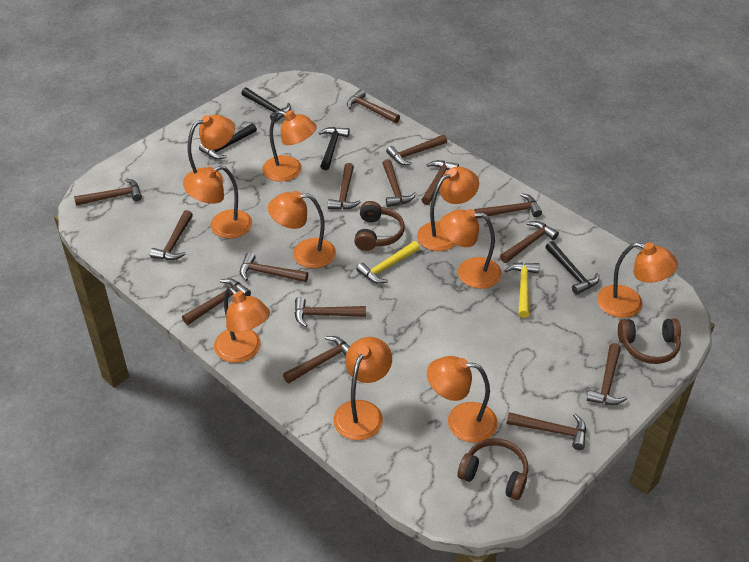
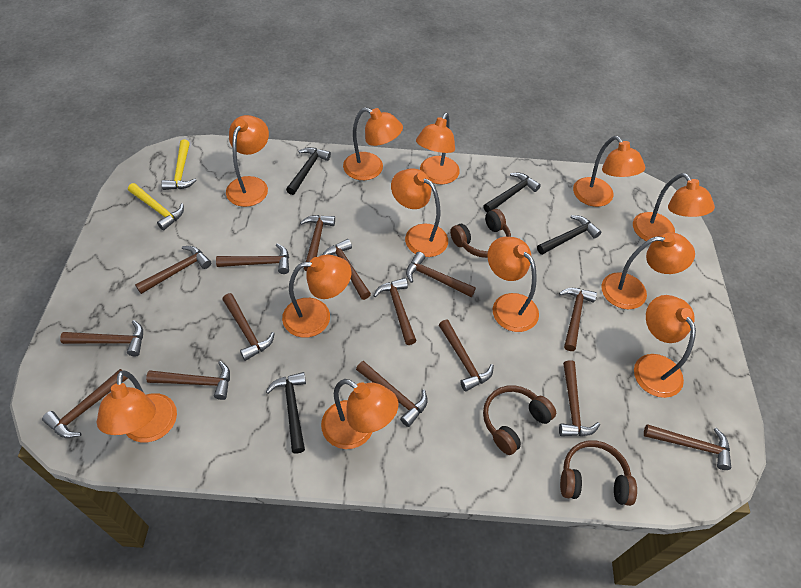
orange lamp: 10 -> 12

